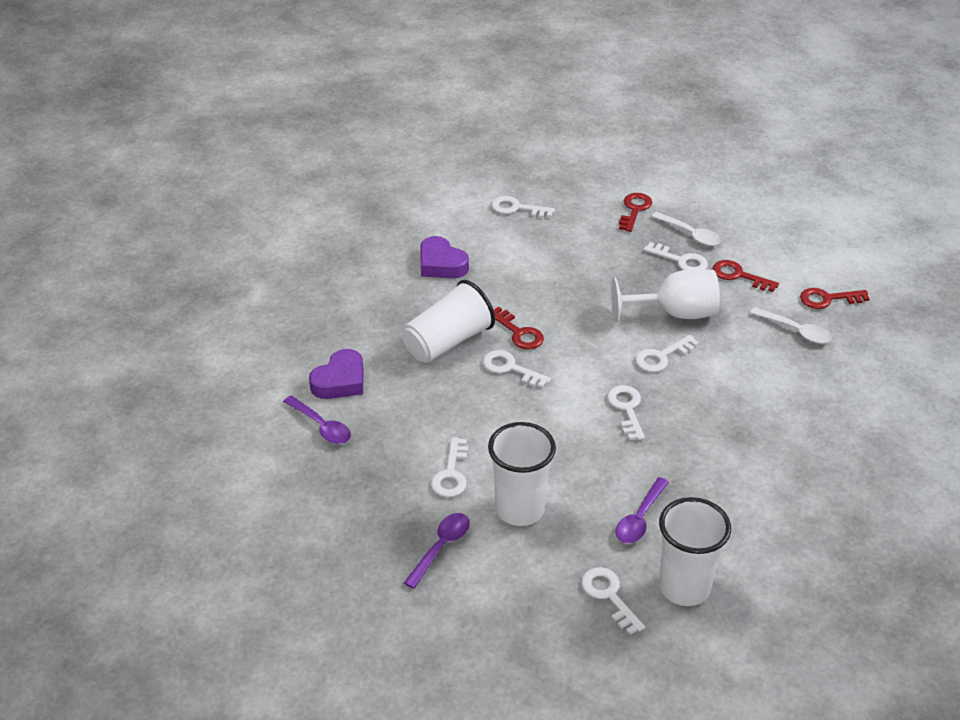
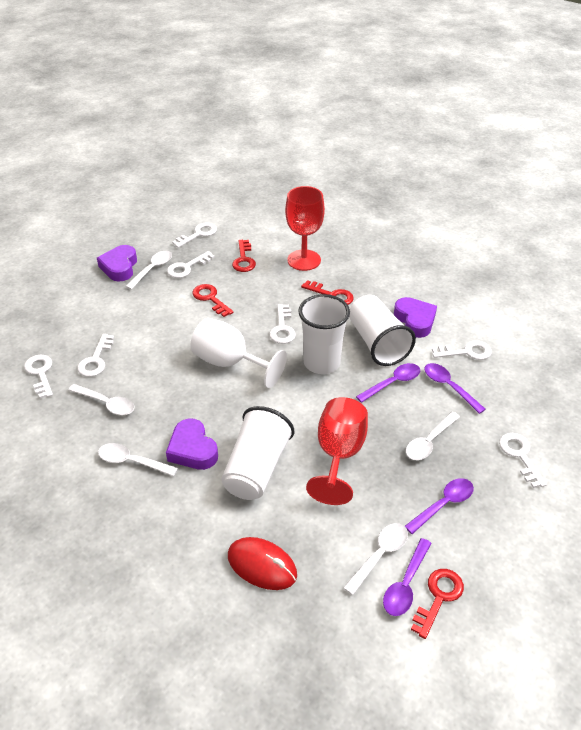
purple heart: 2 -> 3
purple spoon: 3 -> 4
red goblet: 0 -> 2
red mouse: 0 -> 1
white spoon: 2 -> 5

